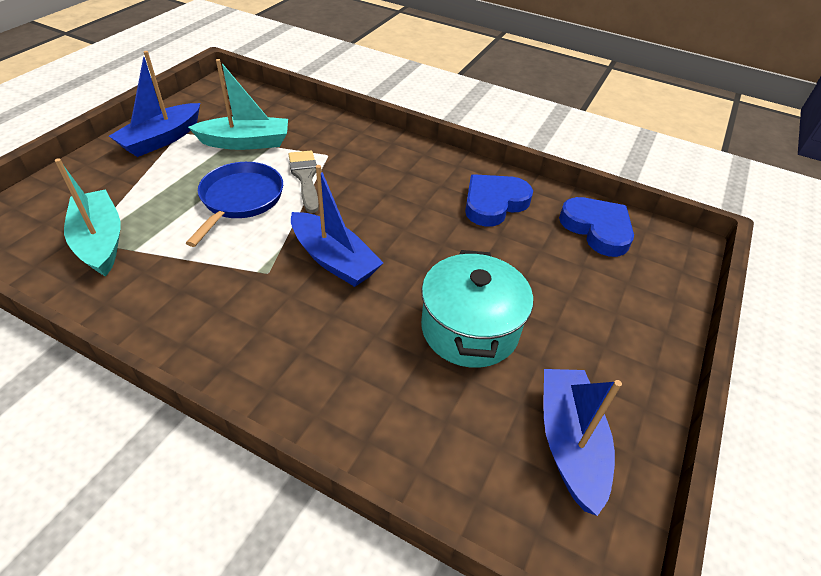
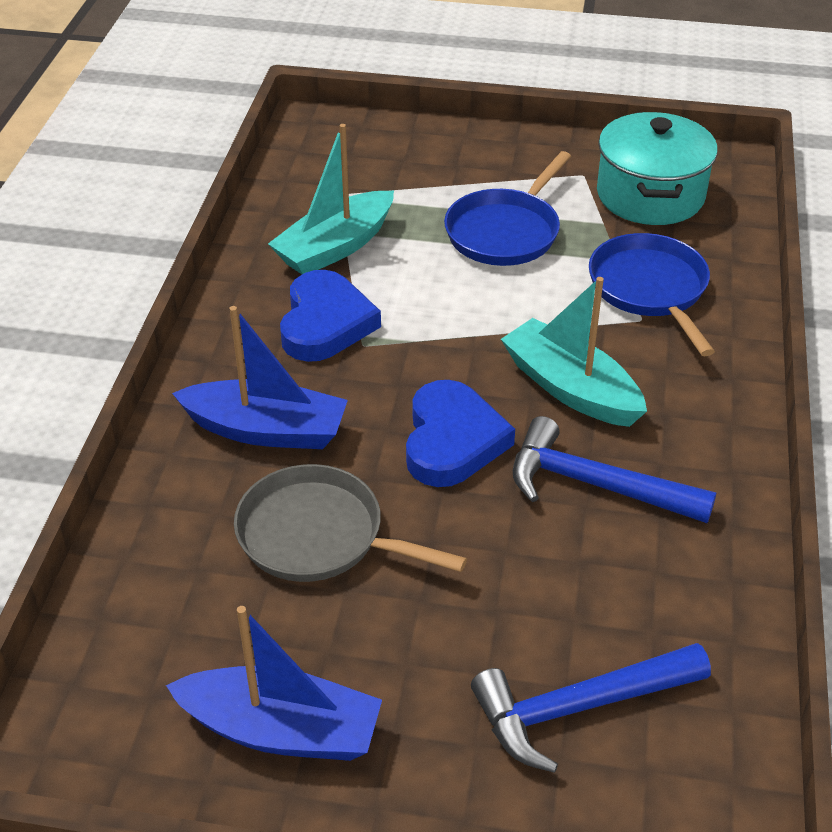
blue boat: 3 -> 2
blue hammer: 0 -> 2
blue pan: 1 -> 2
grey brush: 1 -> 0
grey pan: 0 -> 1

